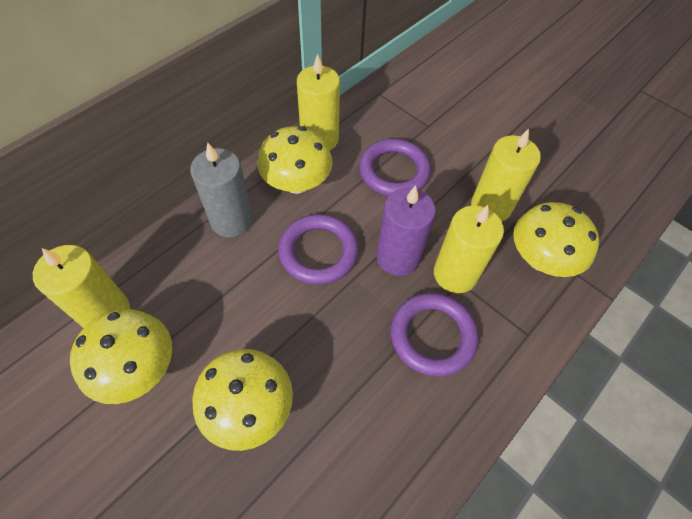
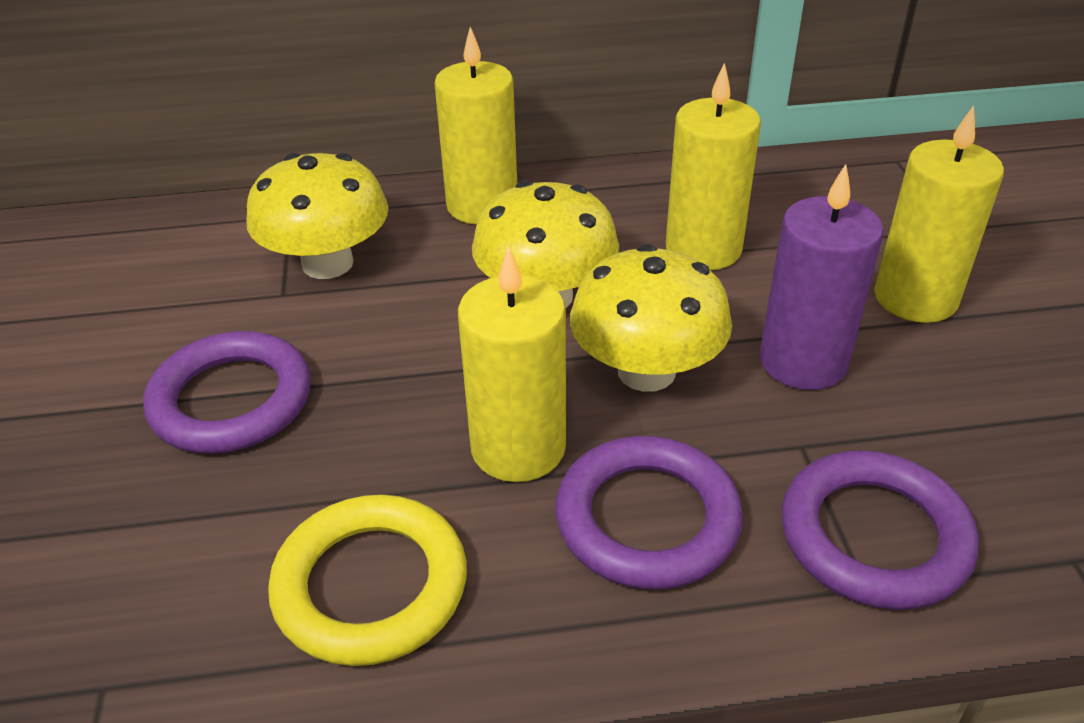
grey candle: 1 -> 0
yellow mushroom: 4 -> 3
yellow ring: 0 -> 1

